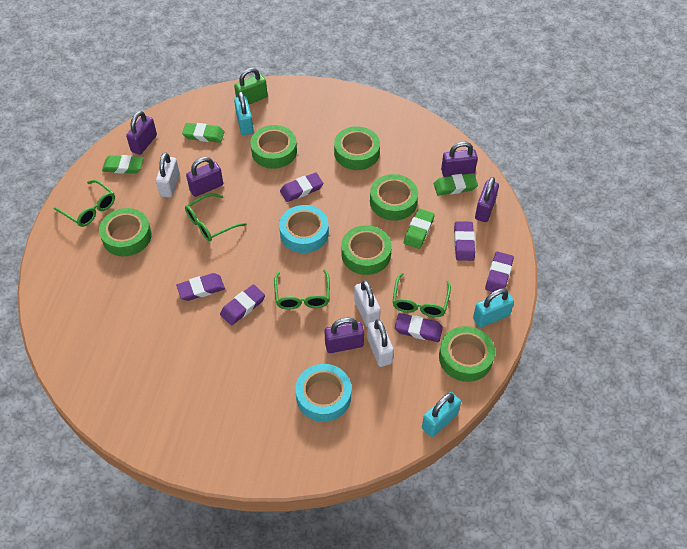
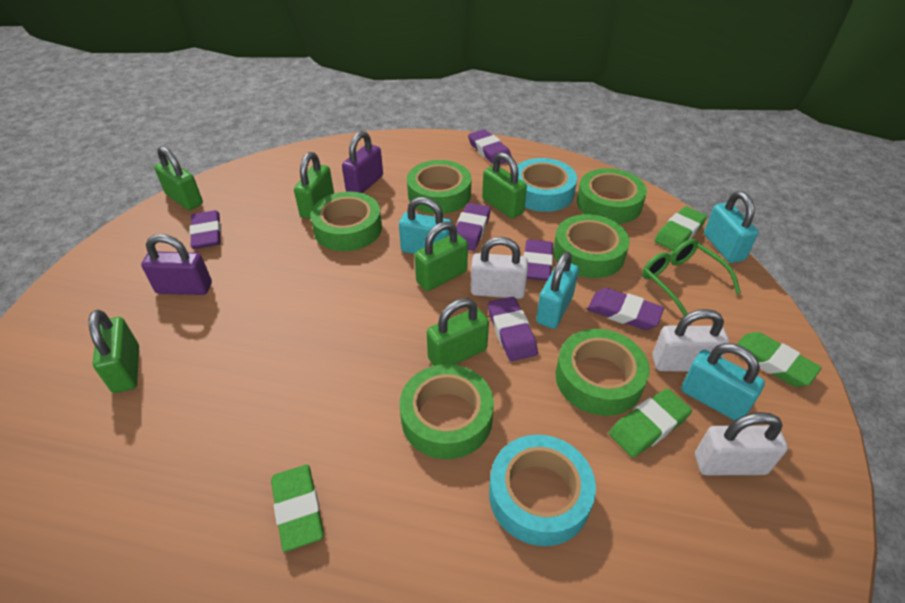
green glasses: 4 -> 1
green padlock: 1 -> 6
purple padlock: 5 -> 2
turquoise padlock: 3 -> 4

